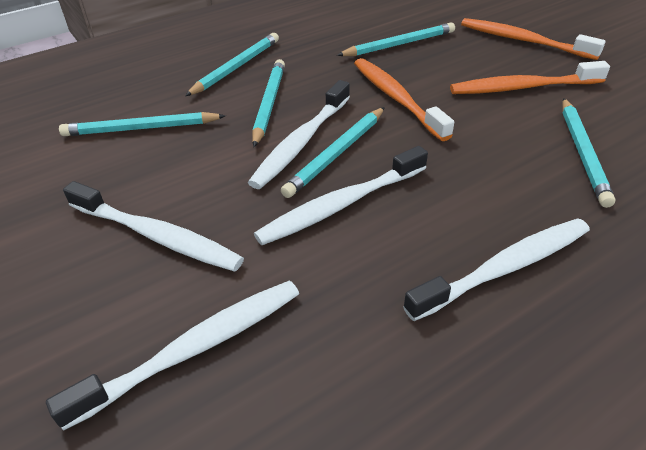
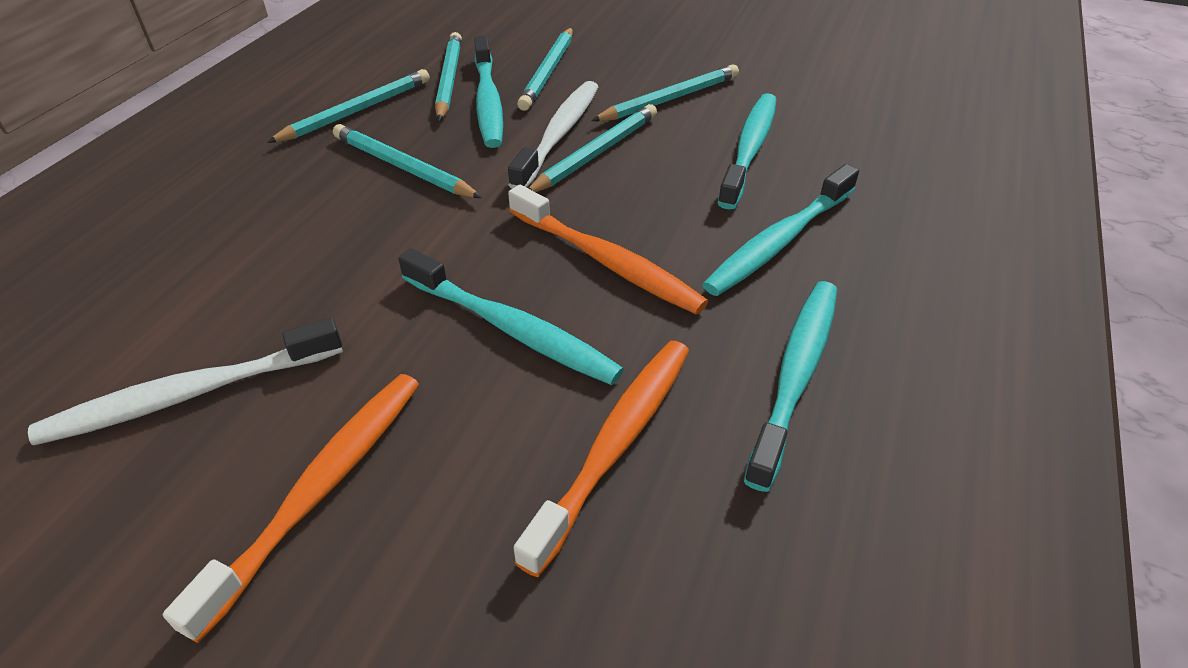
turquoise toothbrush: 0 -> 5
white toothbrush: 5 -> 2

